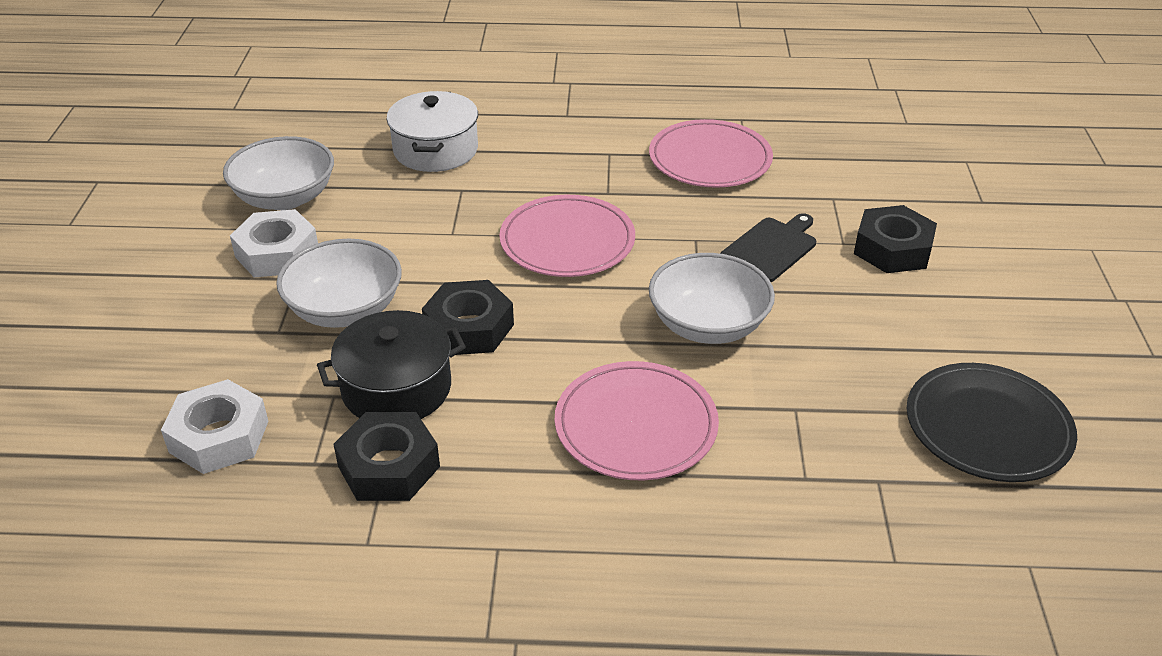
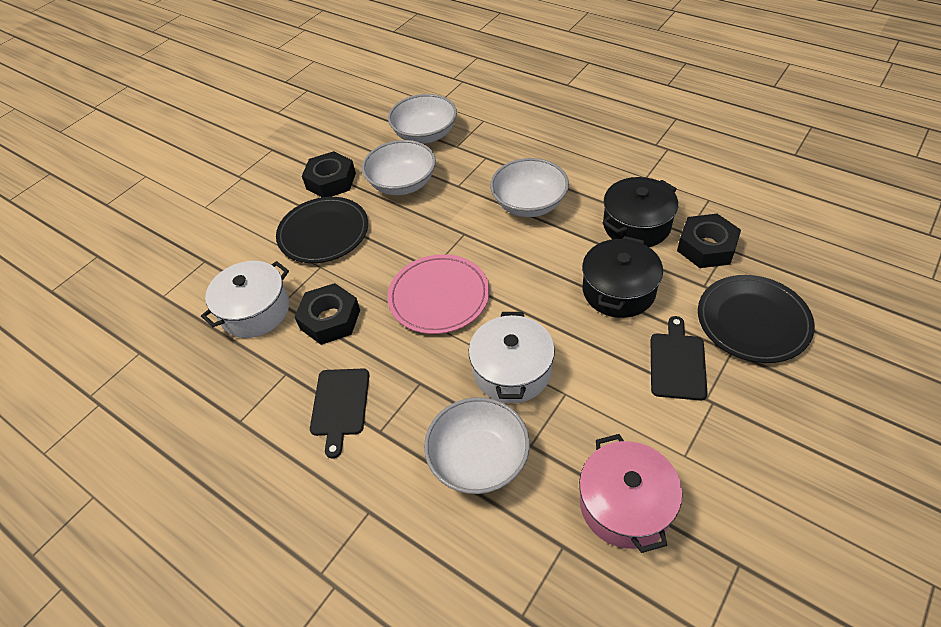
black cutting board: 1 -> 2
black plate: 1 -> 2
black pot: 1 -> 2
pink plate: 3 -> 1
pink pot: 0 -> 1
white bowl: 3 -> 4
white nut: 2 -> 0
white pot: 1 -> 2

